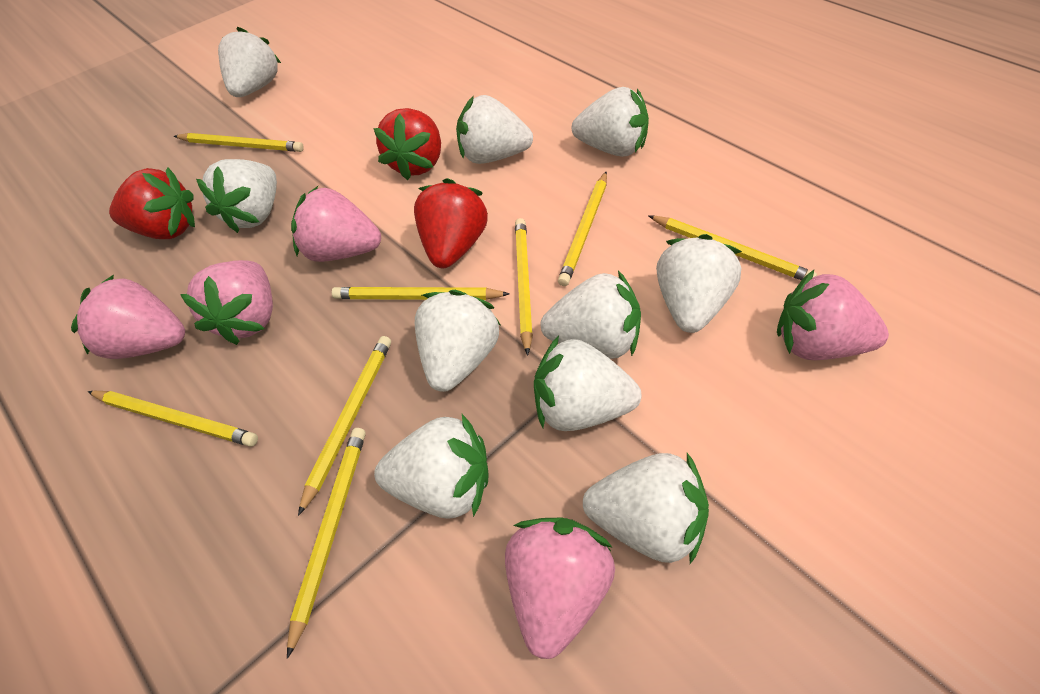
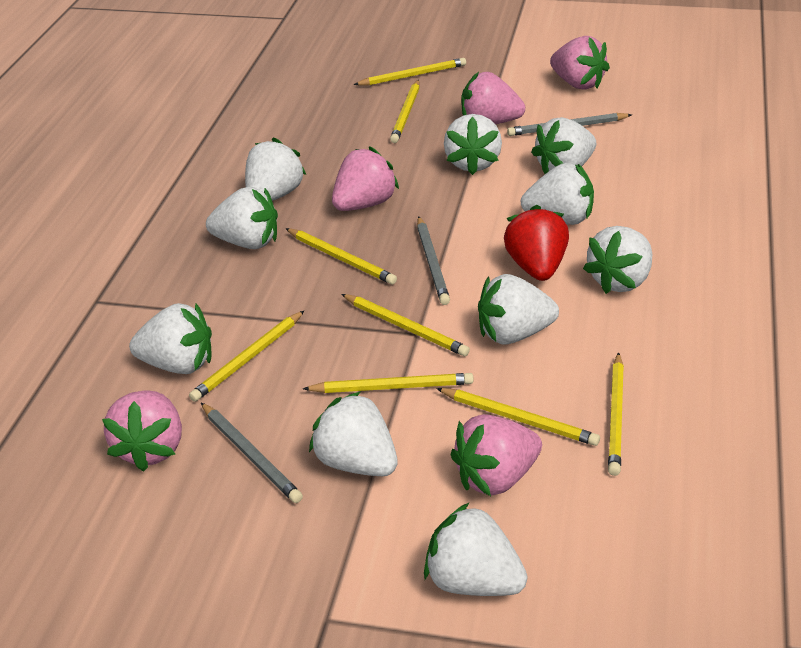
grey pencil: 0 -> 3
red strawberry: 3 -> 1

